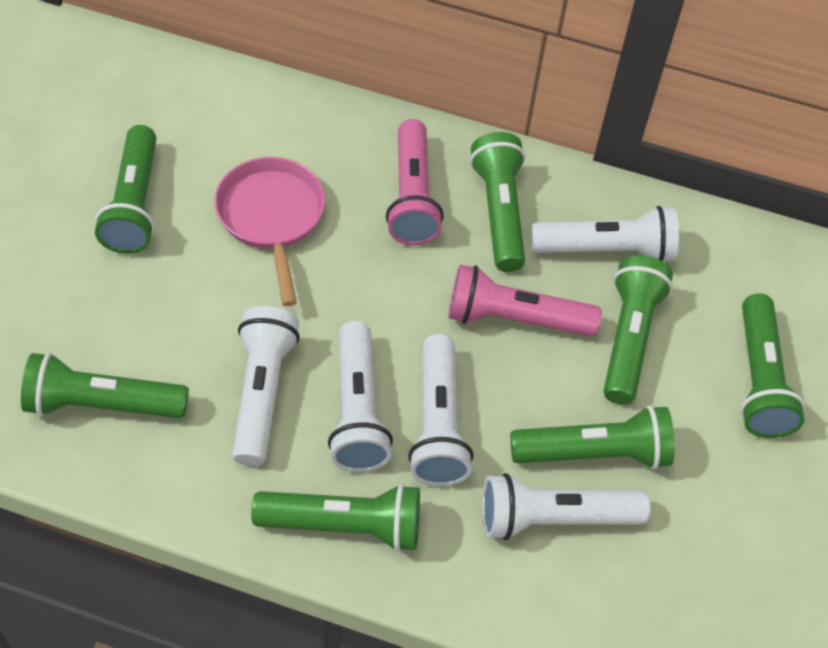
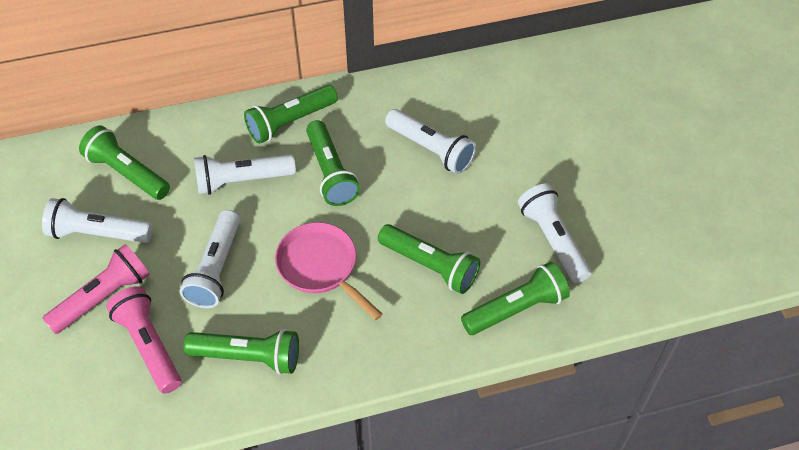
green flashlight: 7 -> 6

